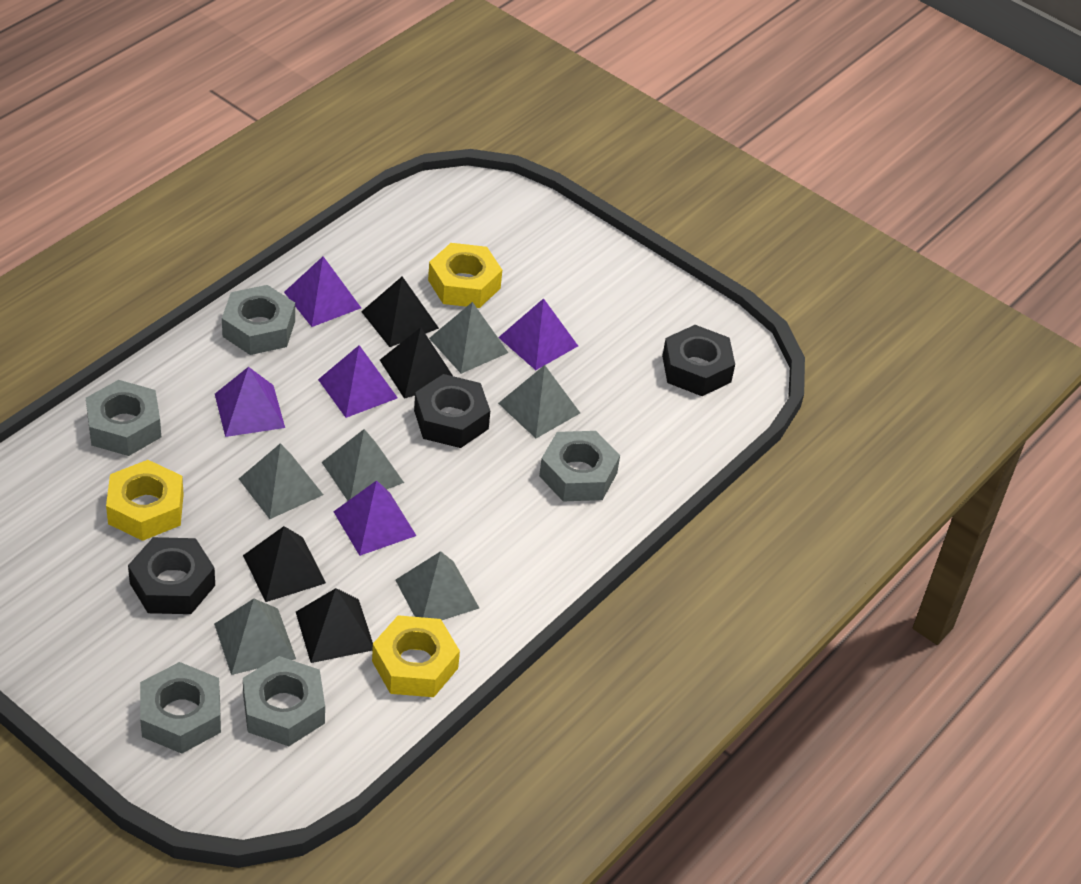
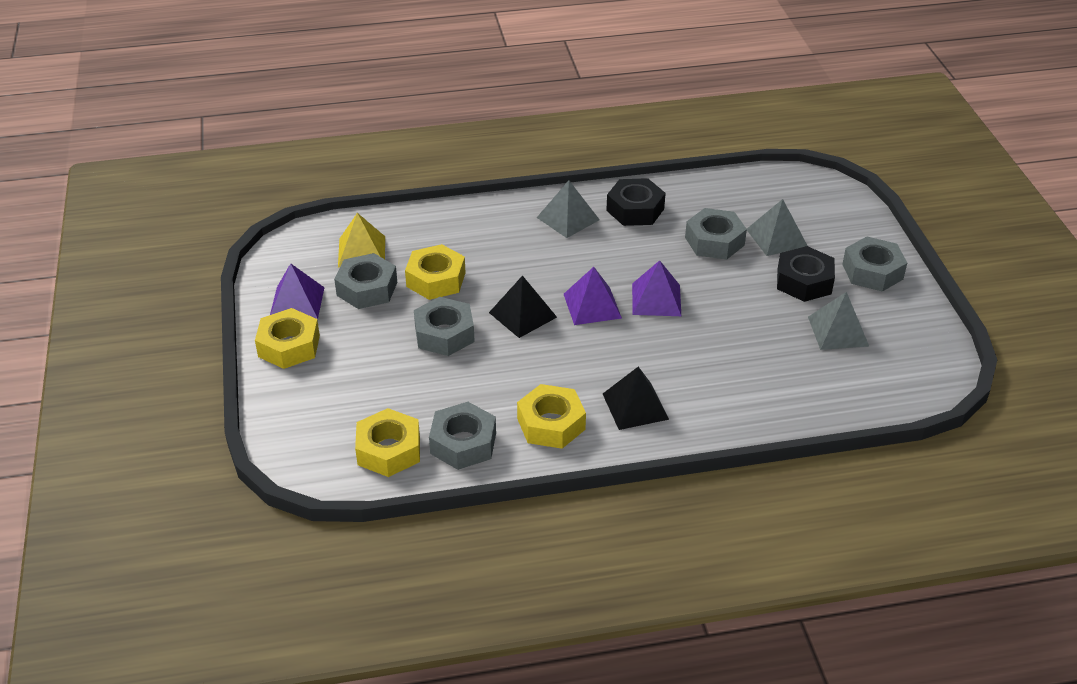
black nut: 3 -> 2
black pyramid: 4 -> 2
grey pyramid: 6 -> 3
purple pyramid: 5 -> 3
yellow nut: 3 -> 4
yellow pyramid: 0 -> 1

